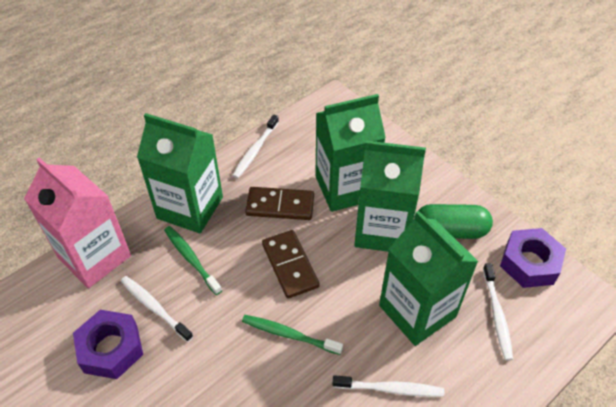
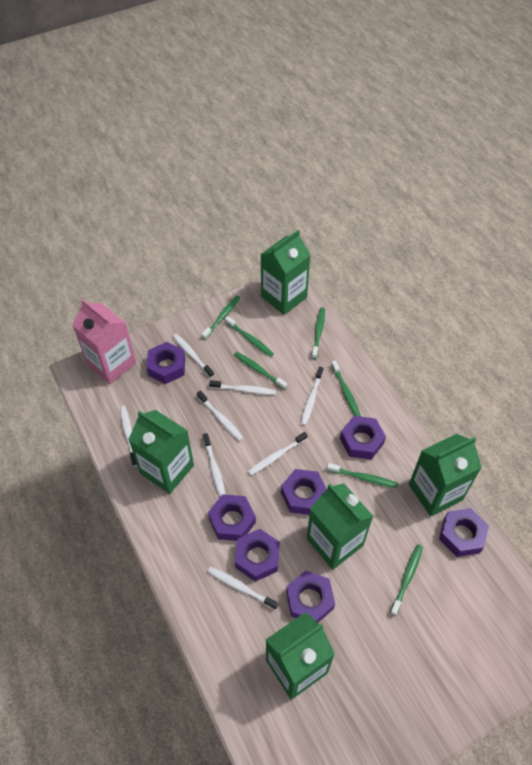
brown domino: 2 -> 0
green capsule: 1 -> 0
green carton: 4 -> 5
green toothbrush: 2 -> 7
purple nut: 2 -> 7
white toothbrush: 4 -> 8

